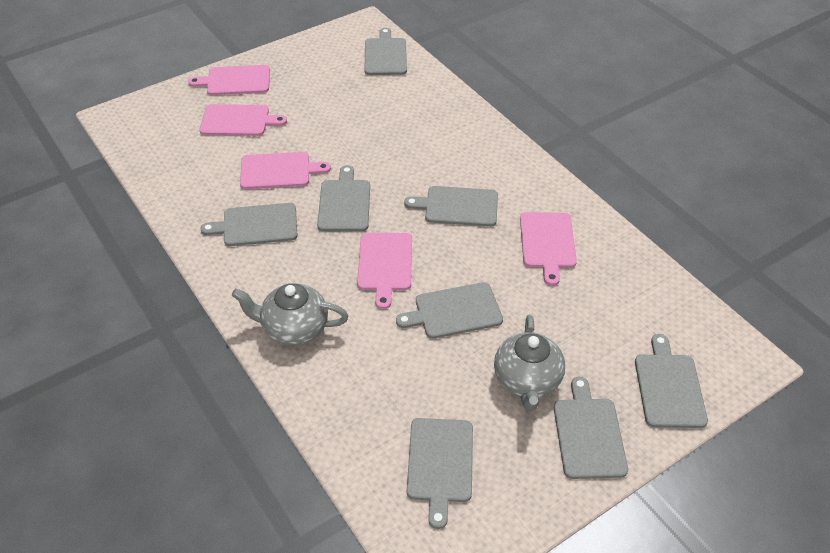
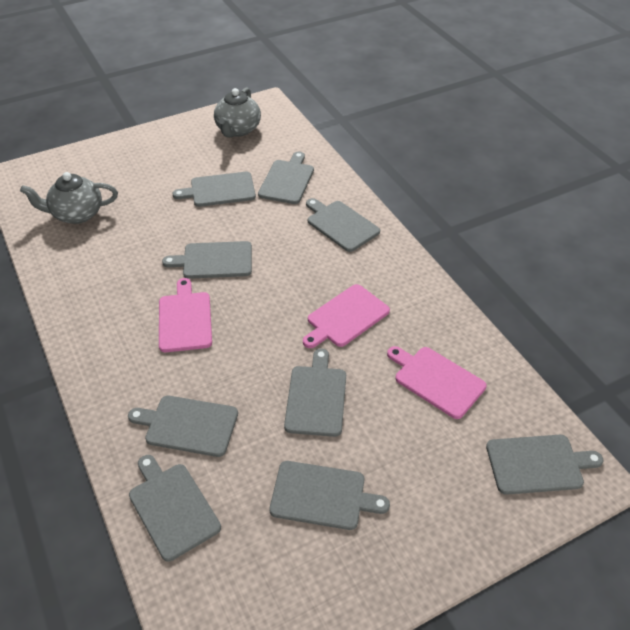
grey cutting board: 8 -> 9
pink cutting board: 5 -> 3

